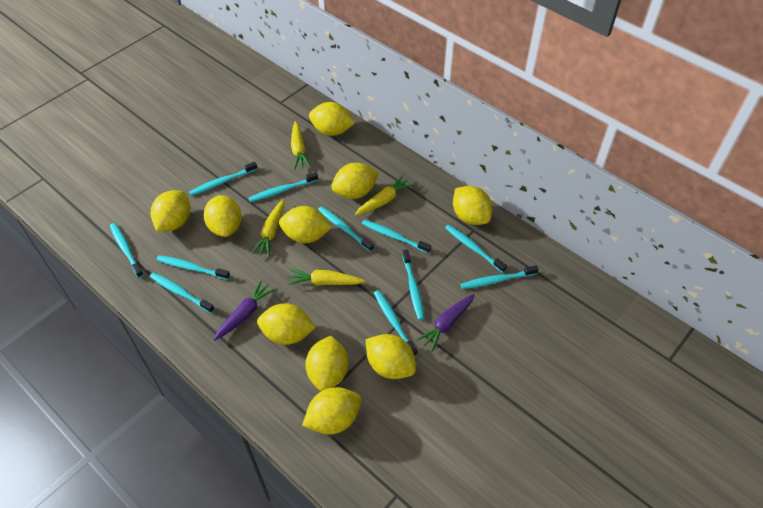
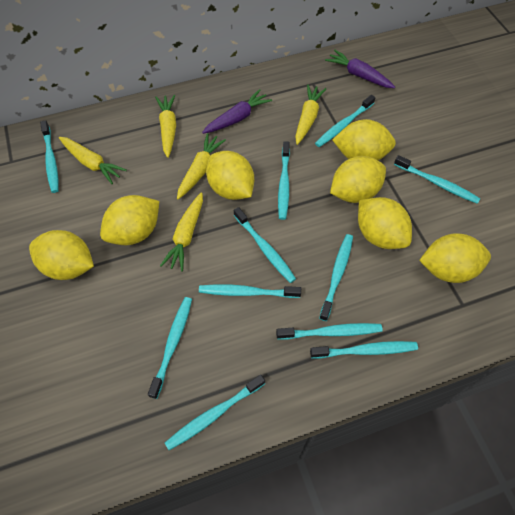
yellow carrot: 4 -> 5
yellow lemon: 10 -> 7

